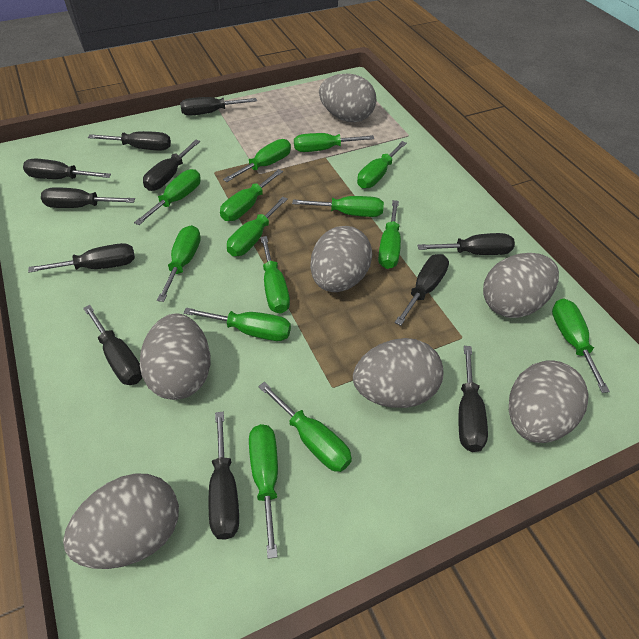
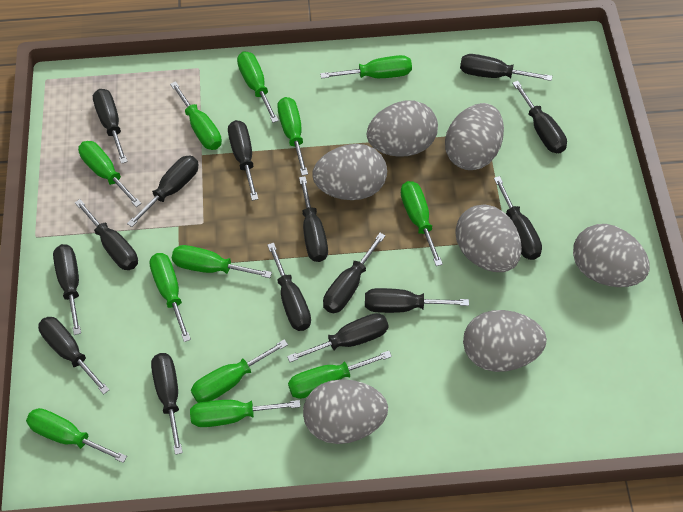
black screwdriver: 11 -> 15
green screwdriver: 14 -> 12

